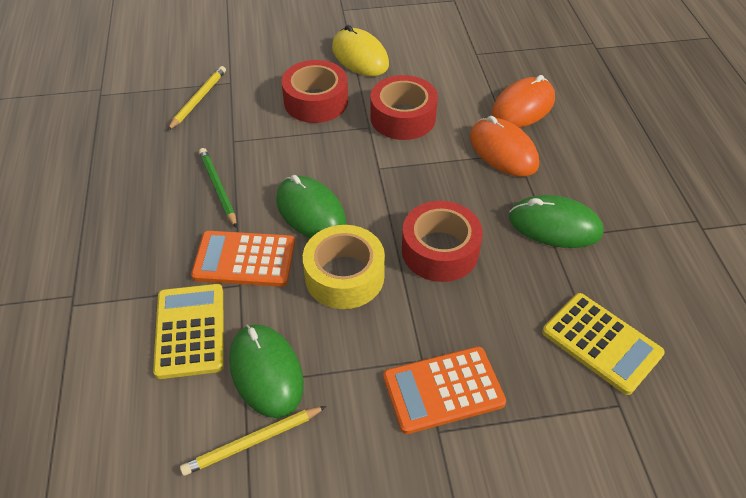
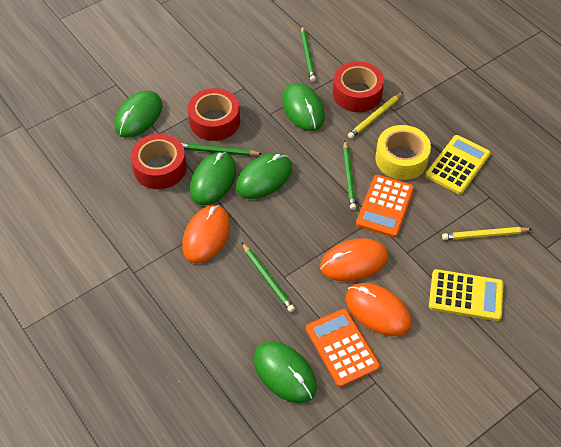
green mouse: 3 -> 5
green pencil: 1 -> 4
orange mouse: 2 -> 3
yellow mouse: 1 -> 0

